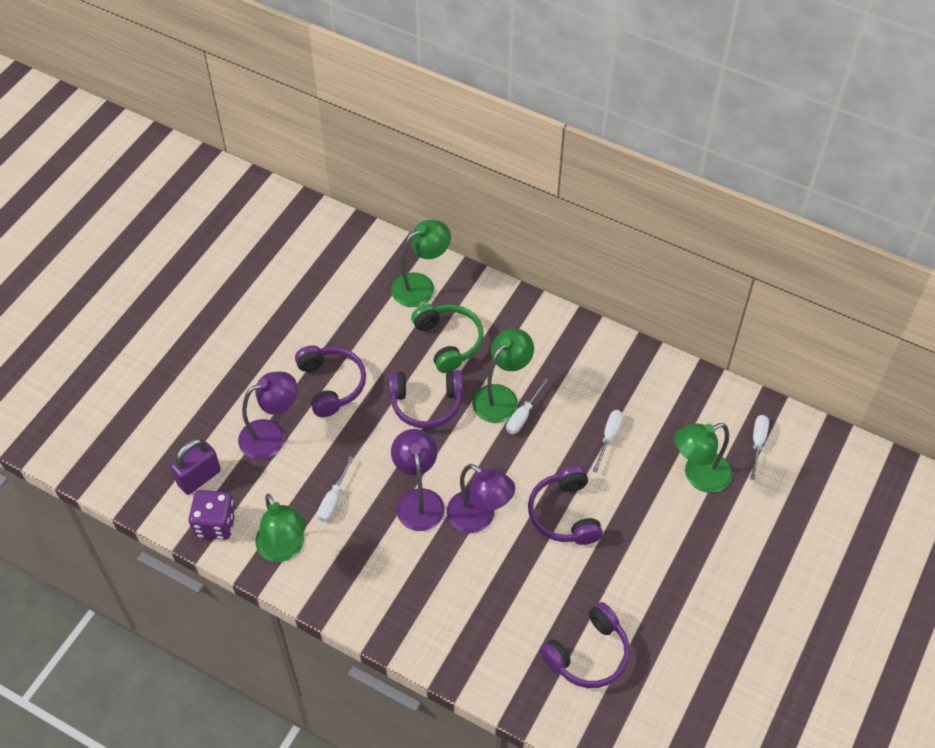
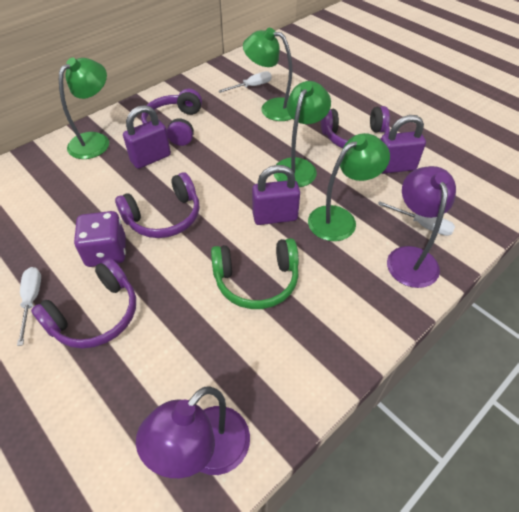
purple lamp: 3 -> 2
purple padlock: 1 -> 3
white screwdriver: 4 -> 3

